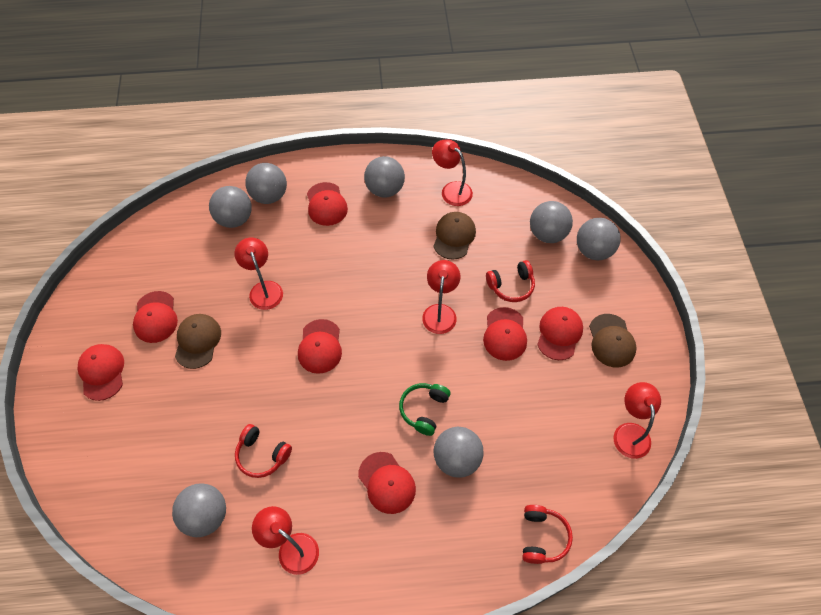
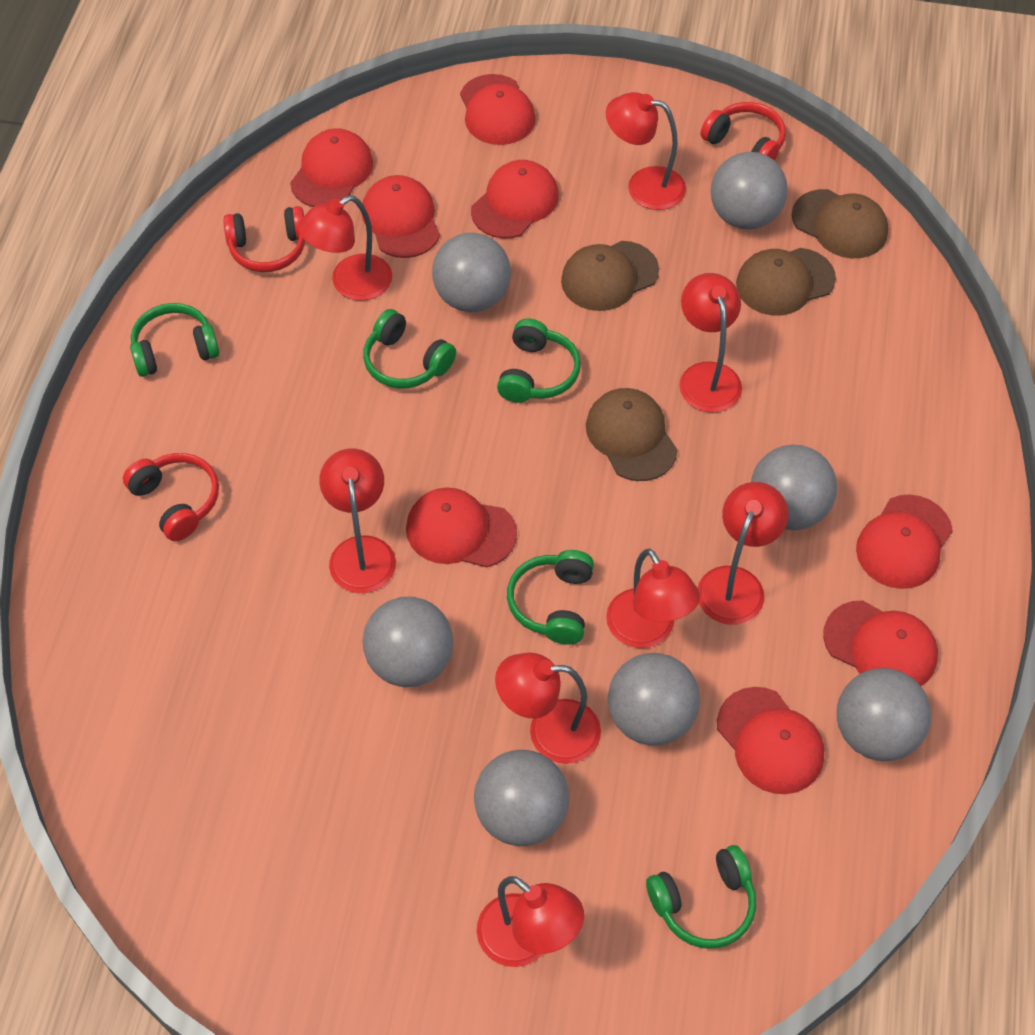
brown cap: 3 -> 4
green headphones: 1 -> 5
red cap: 7 -> 8
red lamp: 5 -> 8

